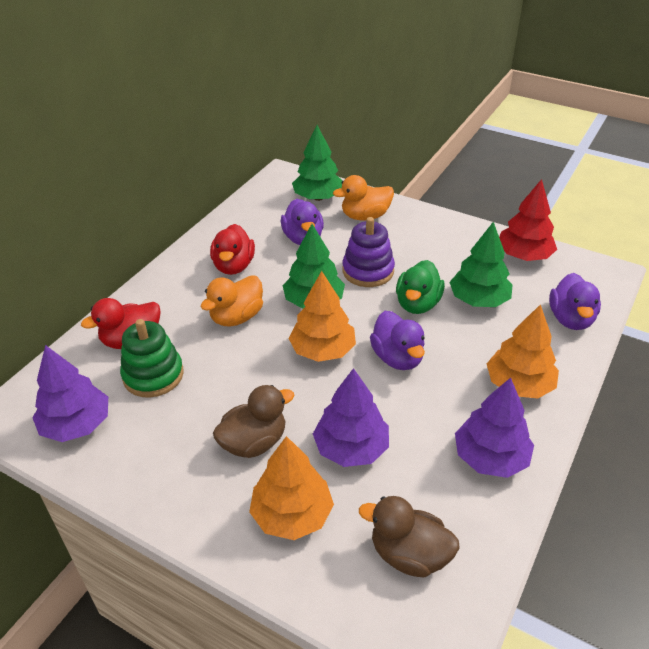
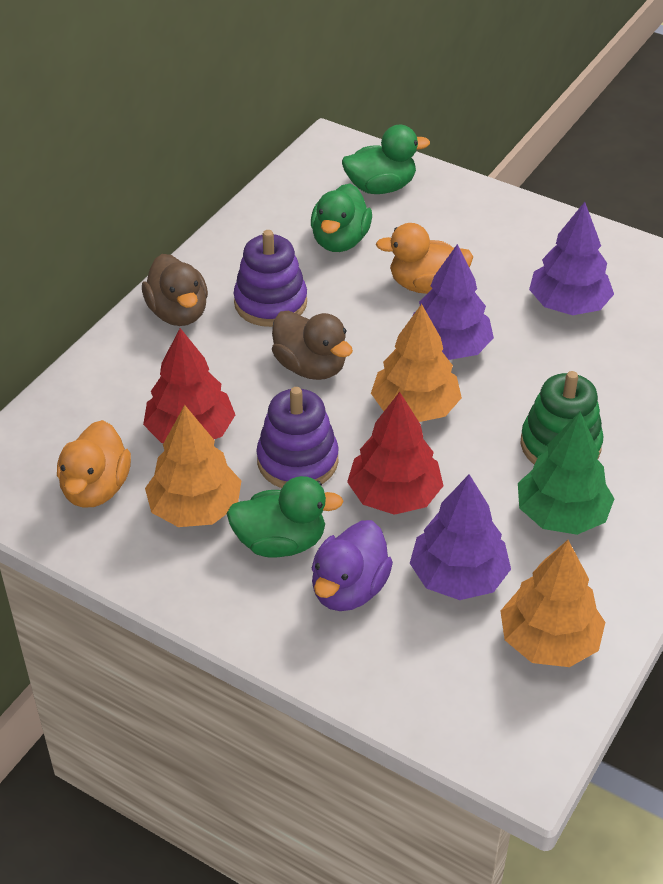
green duck: 1 -> 3
green tree: 3 -> 1
purple duck: 3 -> 1
purple stacking toy: 1 -> 2
red duck: 2 -> 0
red tree: 1 -> 2

